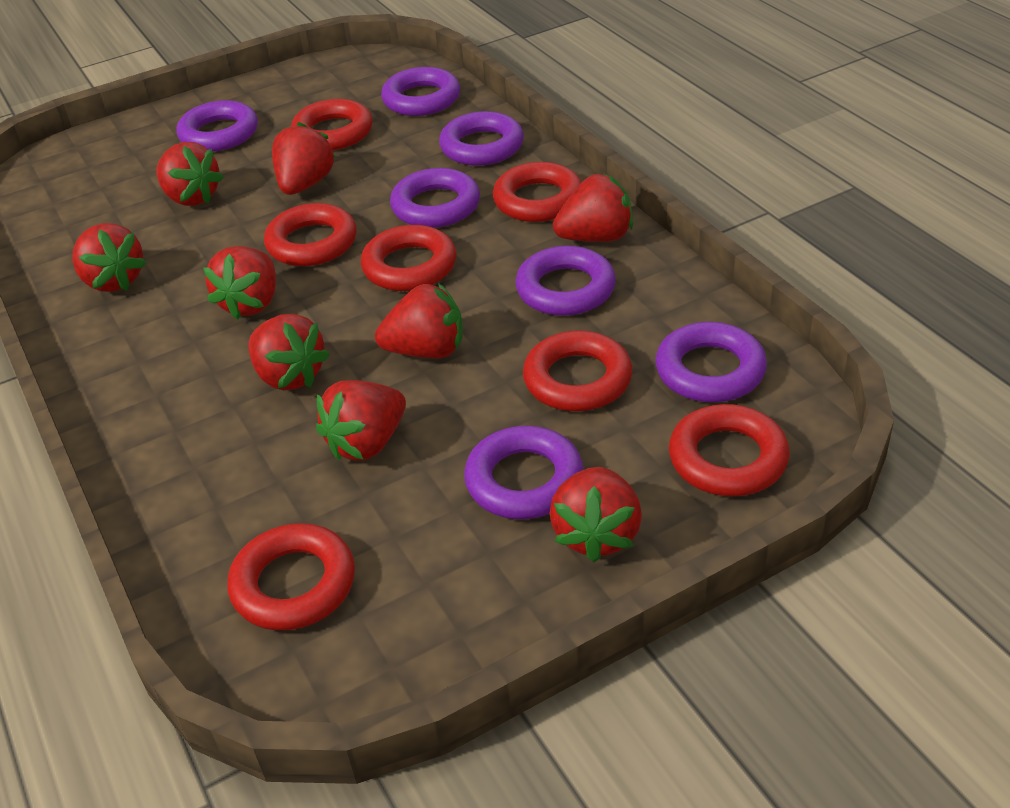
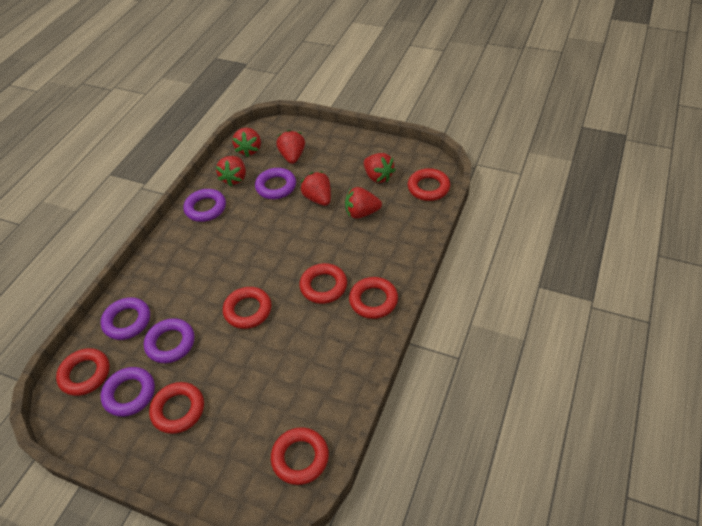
purple ring: 7 -> 5
red strawberry: 9 -> 6

